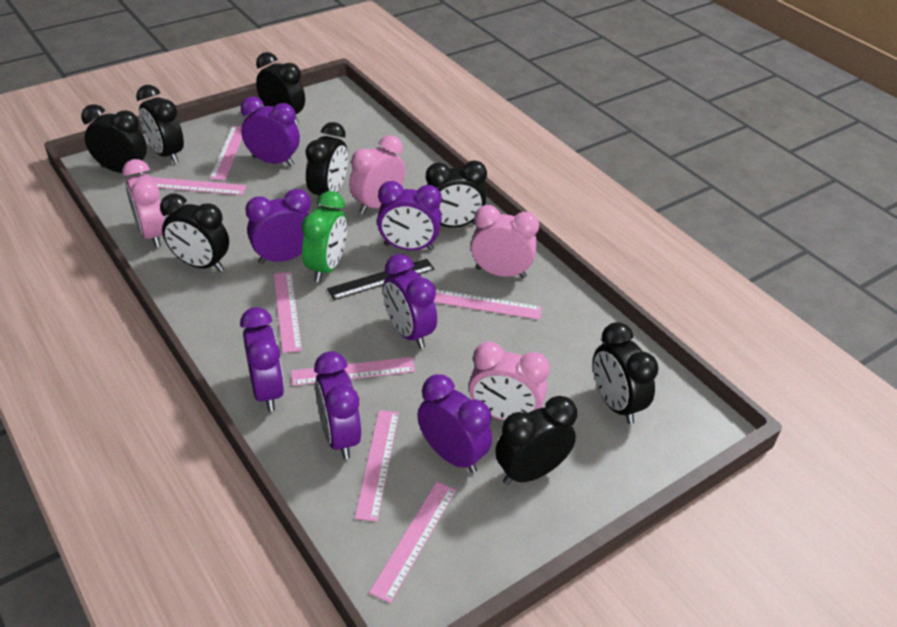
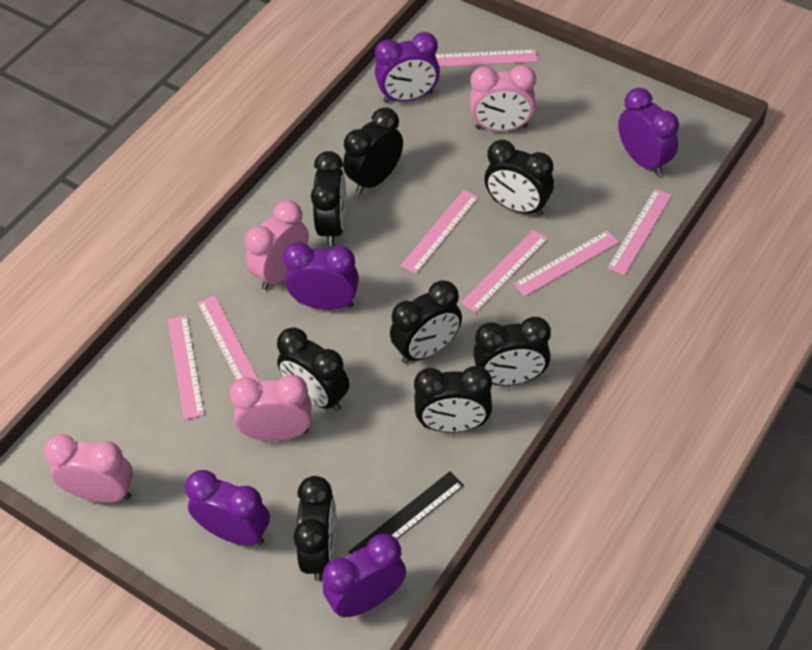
green clock: 1 -> 0
purple clock: 7 -> 5

